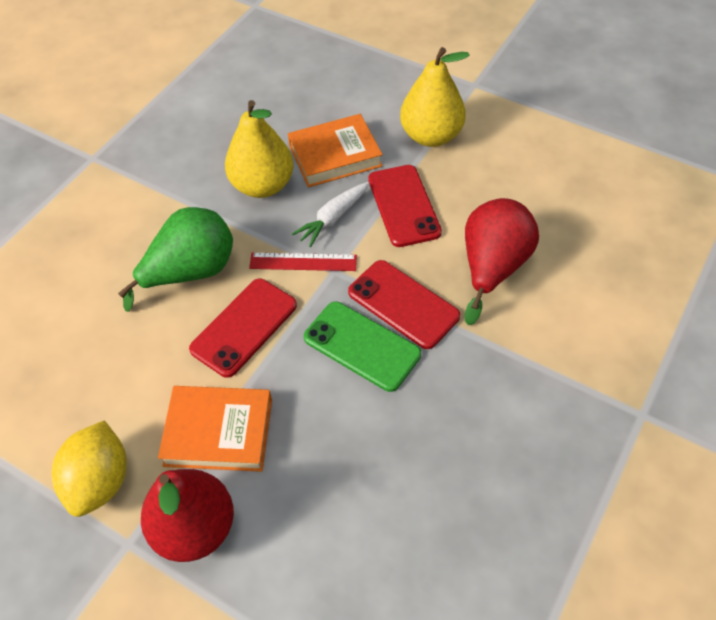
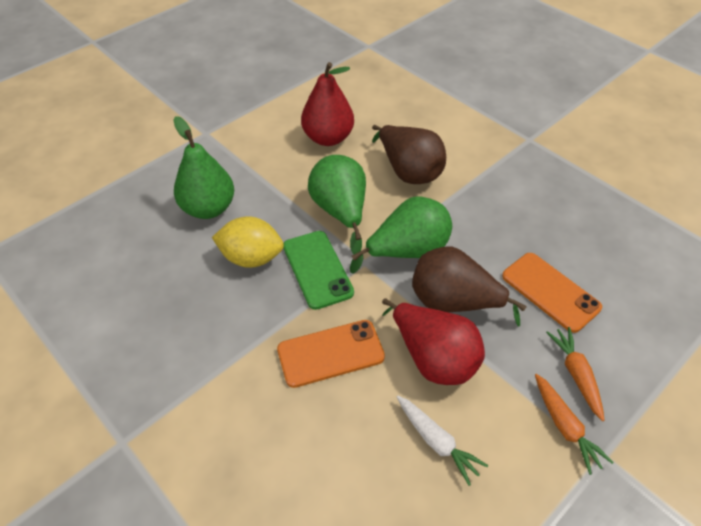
brown pear: 0 -> 2
green pear: 1 -> 3
orange book: 2 -> 0
orange carrot: 0 -> 2
orange phone: 0 -> 2
red phone: 3 -> 0
red ruler: 1 -> 0
yellow pear: 2 -> 0

